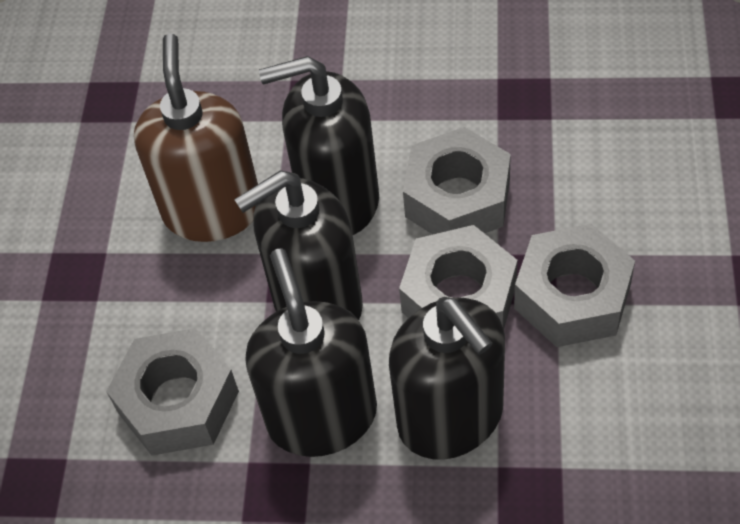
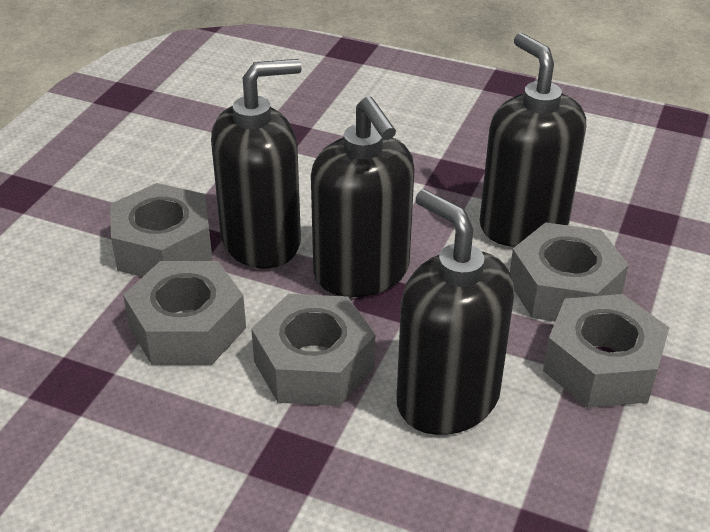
brown soap dispenser: 1 -> 0
grey nut: 4 -> 5

